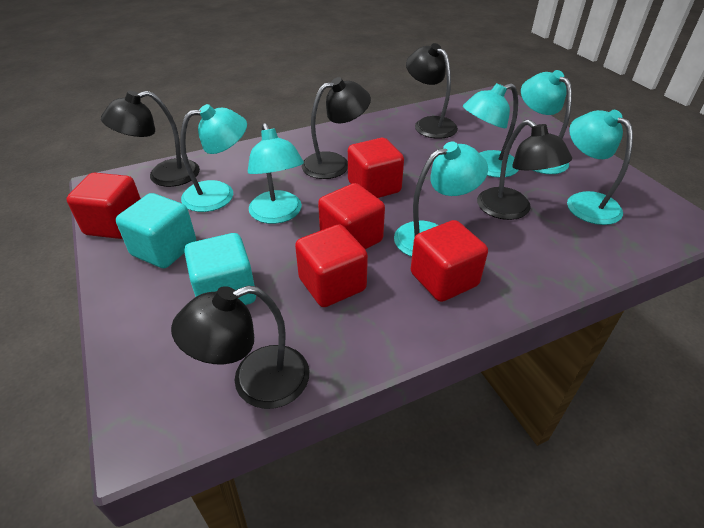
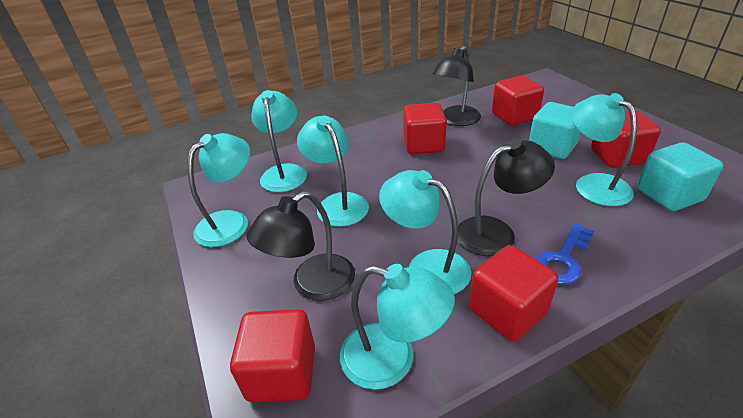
black lamp: 5 -> 3
blue key: 0 -> 1

